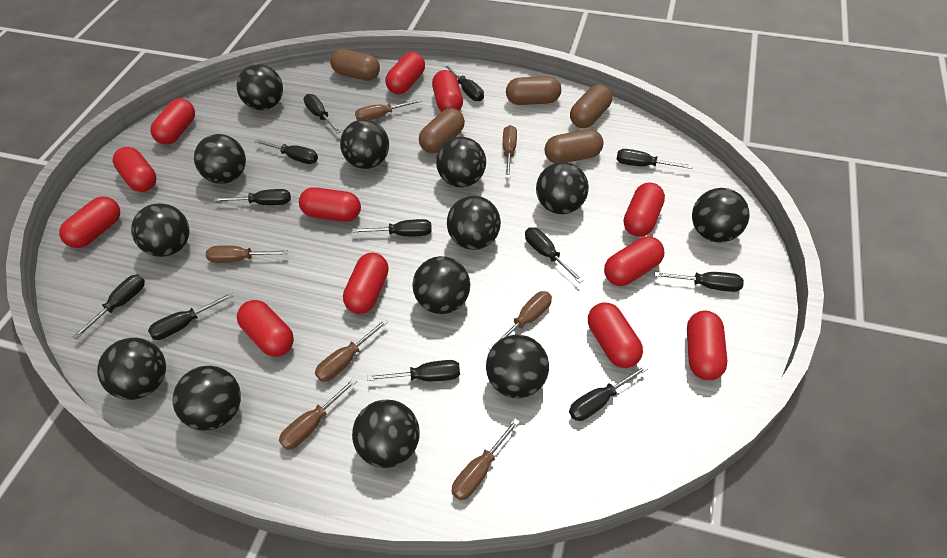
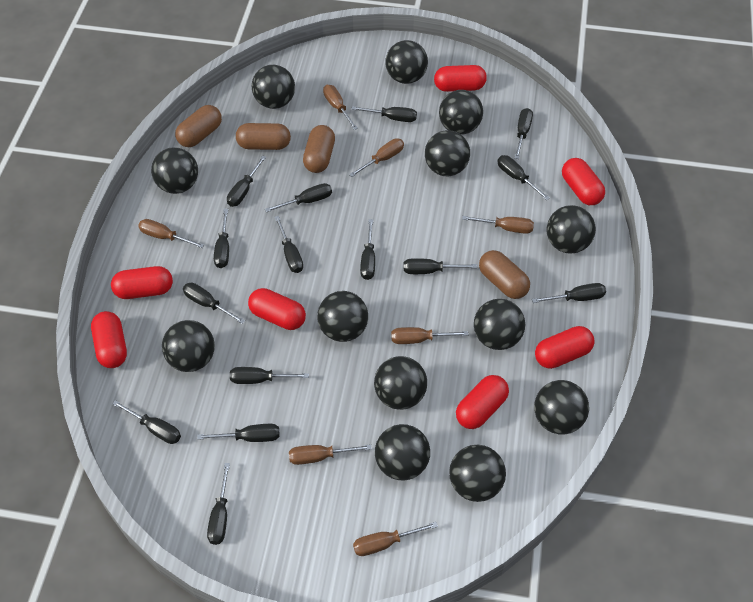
black screwdriver: 12 -> 15
brown capsule: 5 -> 4
red capsule: 12 -> 7

